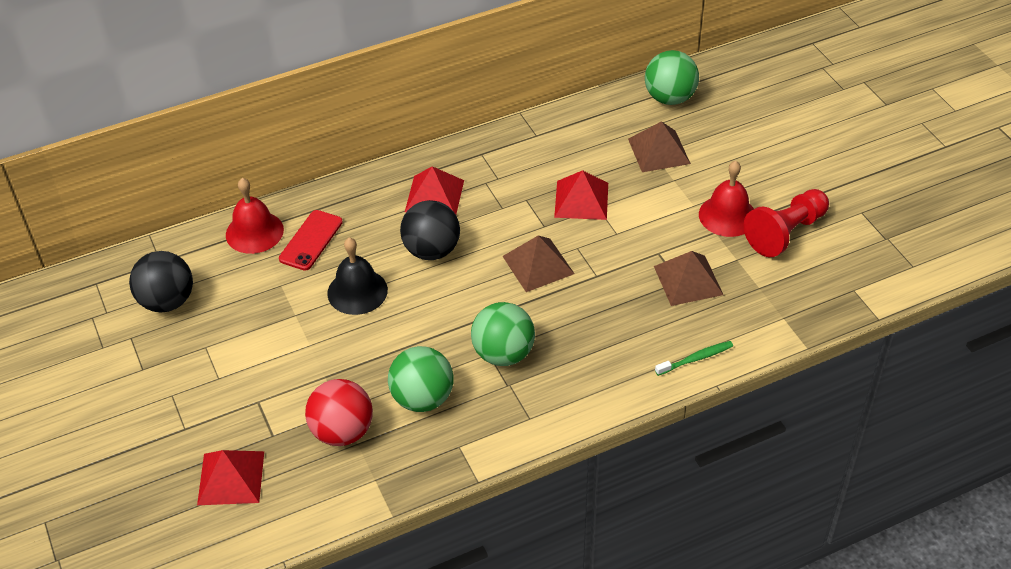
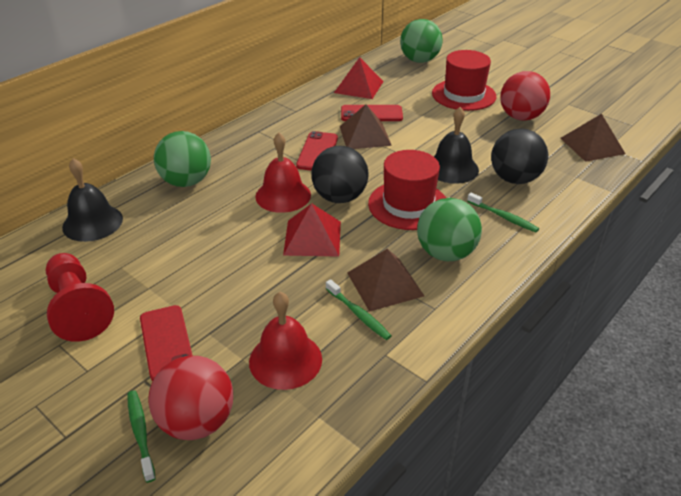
black bell: 1 -> 2
green toothbrush: 1 -> 3
red ball: 1 -> 2
red hat: 0 -> 2
red phone: 1 -> 3
red pyramid: 3 -> 2

